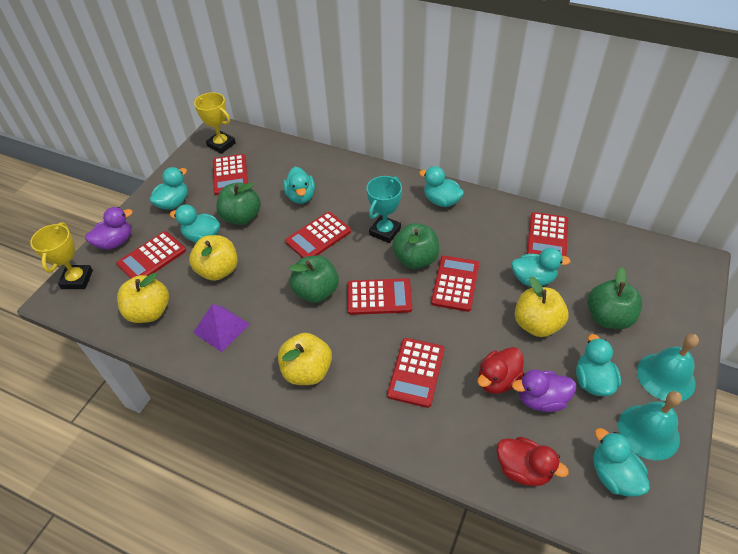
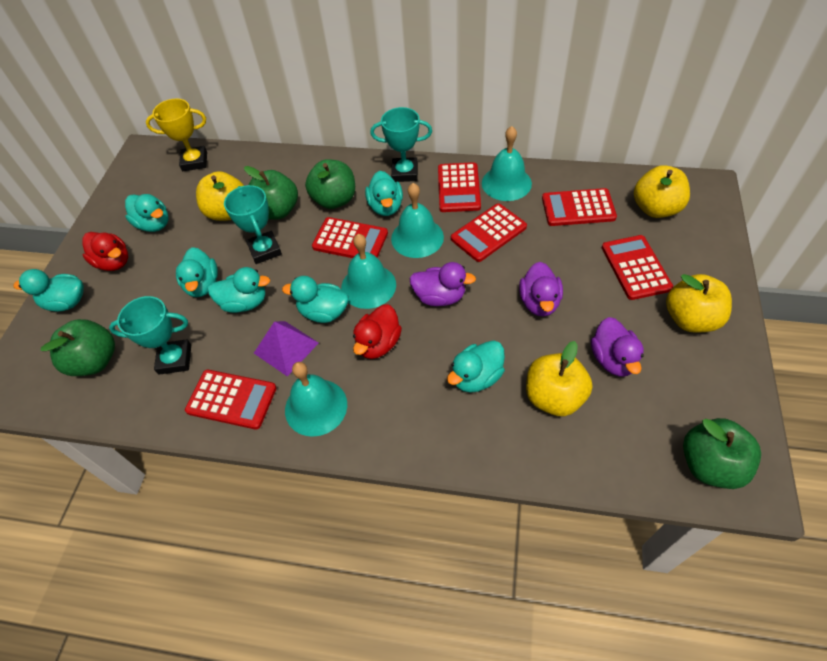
purple duck: 2 -> 3
red calculator: 7 -> 6
turquoise bell: 2 -> 4
turquoise trophy: 1 -> 3
yellow trophy: 2 -> 1

